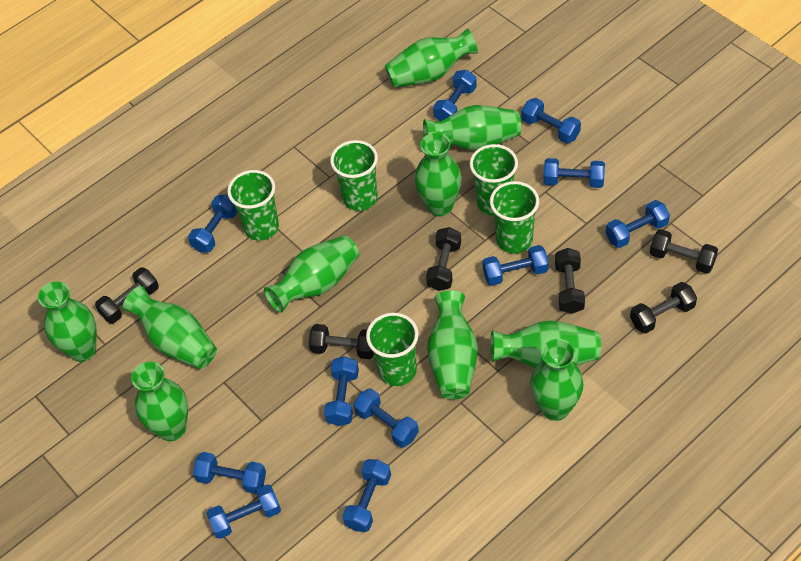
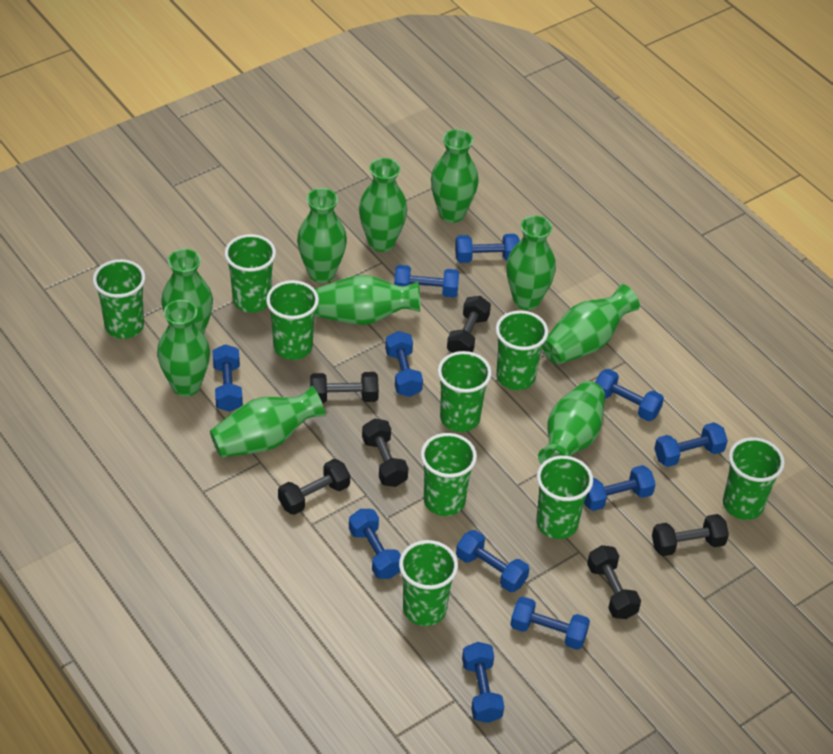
green cup: 5 -> 9

